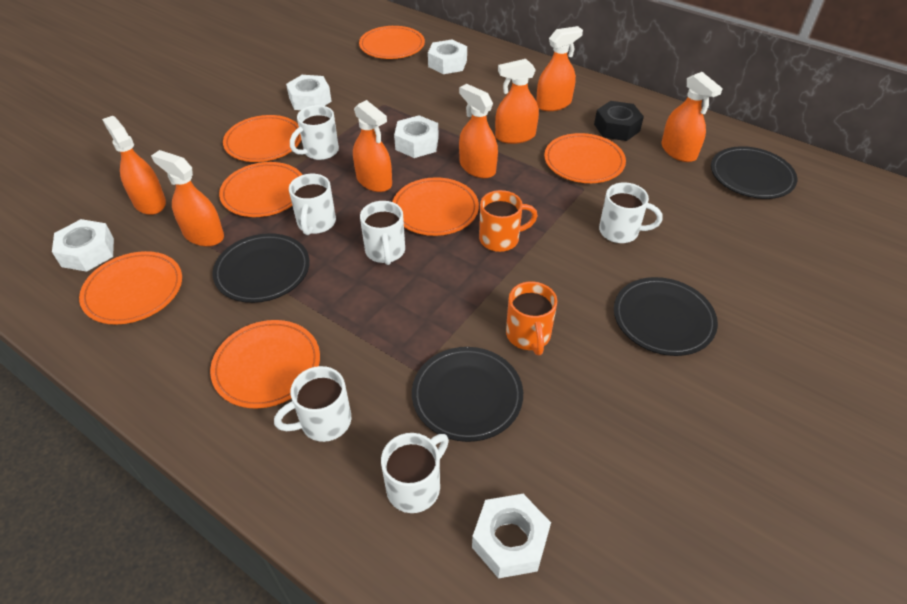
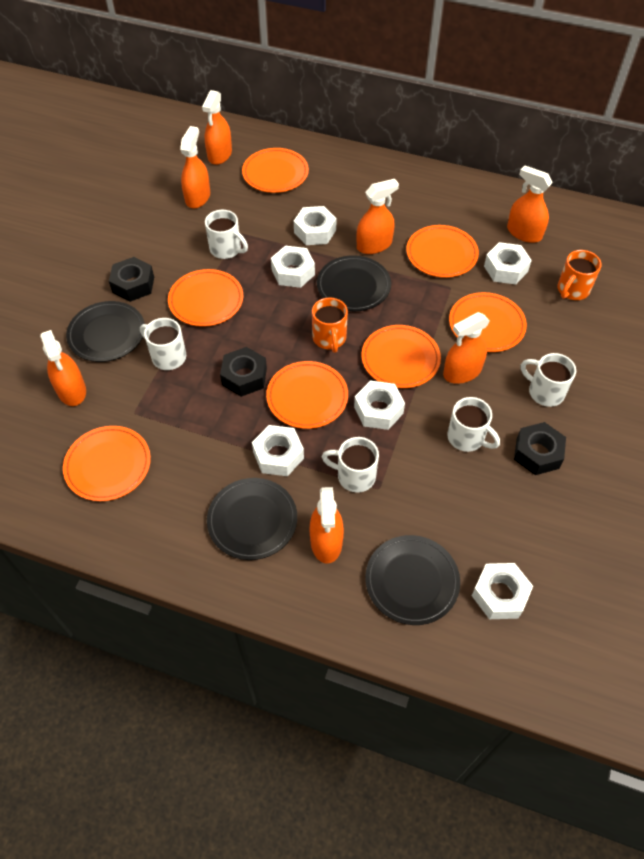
black nut: 1 -> 3
white mug: 6 -> 5
white nut: 5 -> 6

